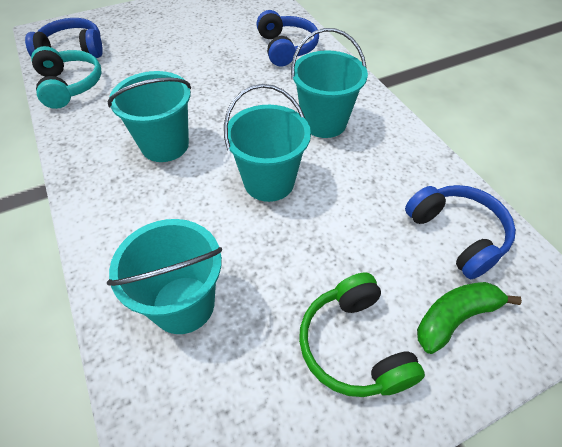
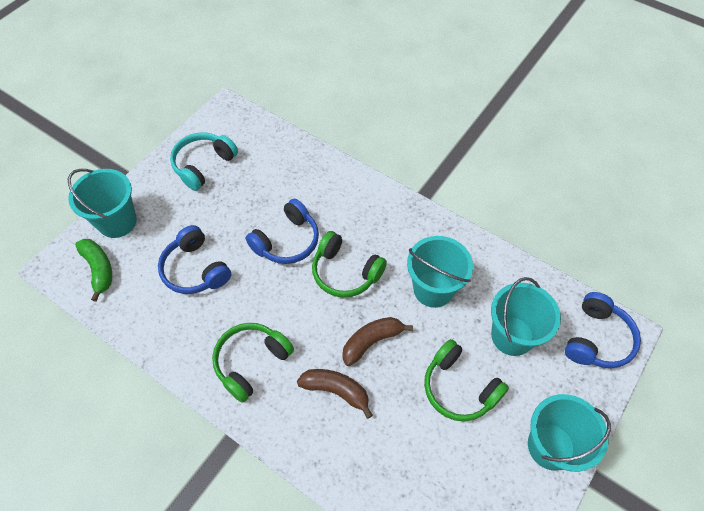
brown banana: 0 -> 2
green headphones: 1 -> 3

